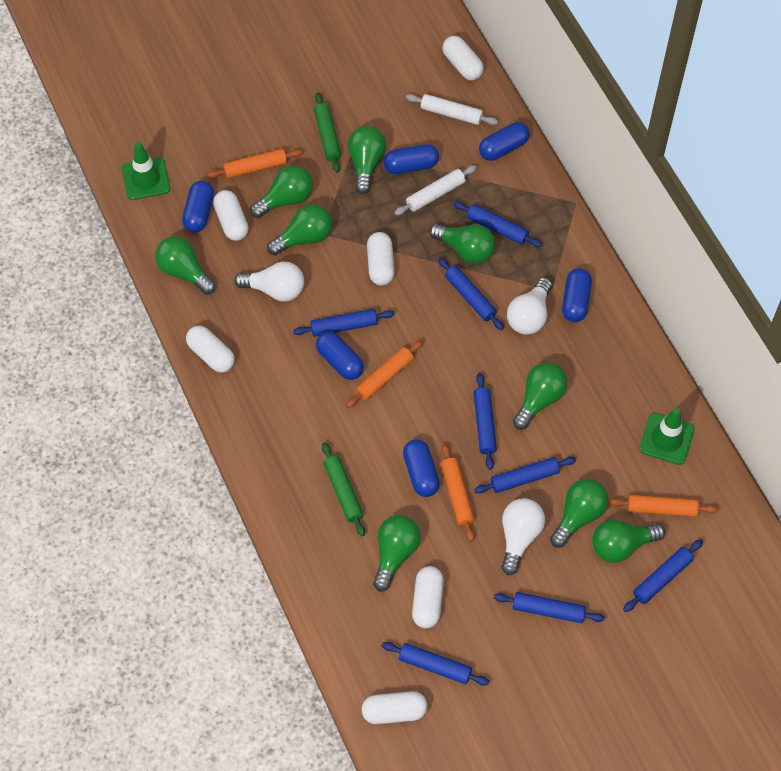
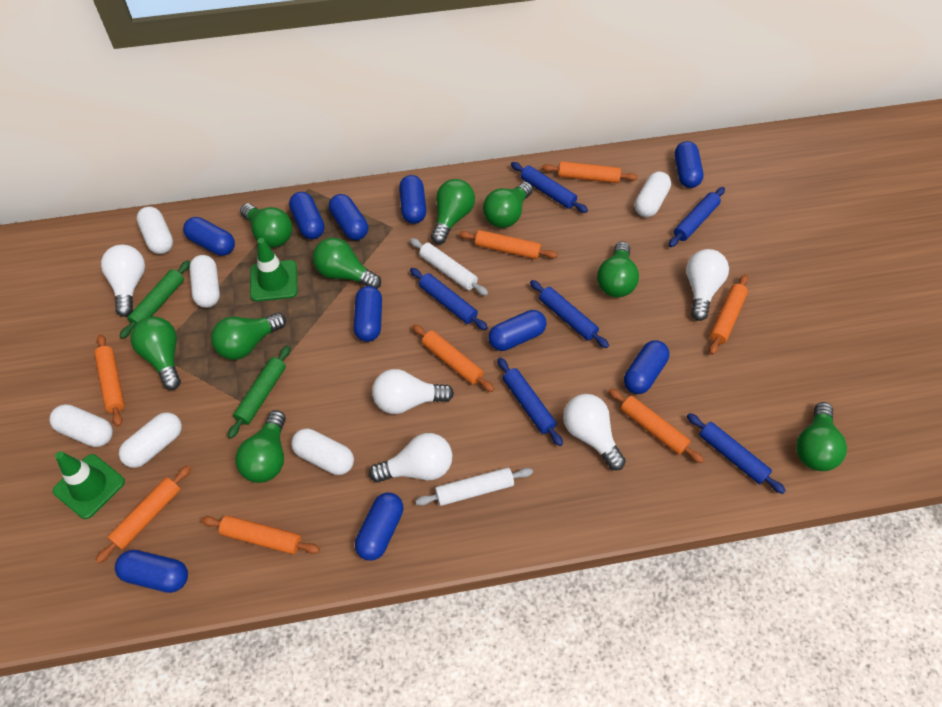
blue capsule: 6 -> 10
blue rolling pin: 8 -> 6
orange rolling pin: 4 -> 8
white light bulb: 3 -> 5

